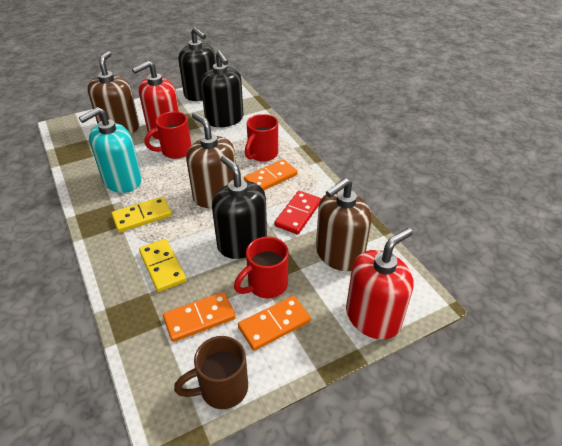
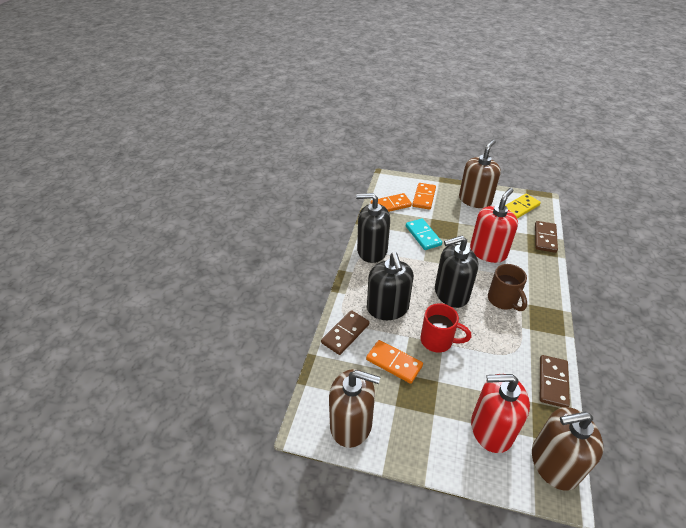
brown domino: 0 -> 3
red domino: 1 -> 0
red mug: 3 -> 1
turquoise domino: 0 -> 1
turquoise soap dispenser: 1 -> 0
yellow domino: 2 -> 1

